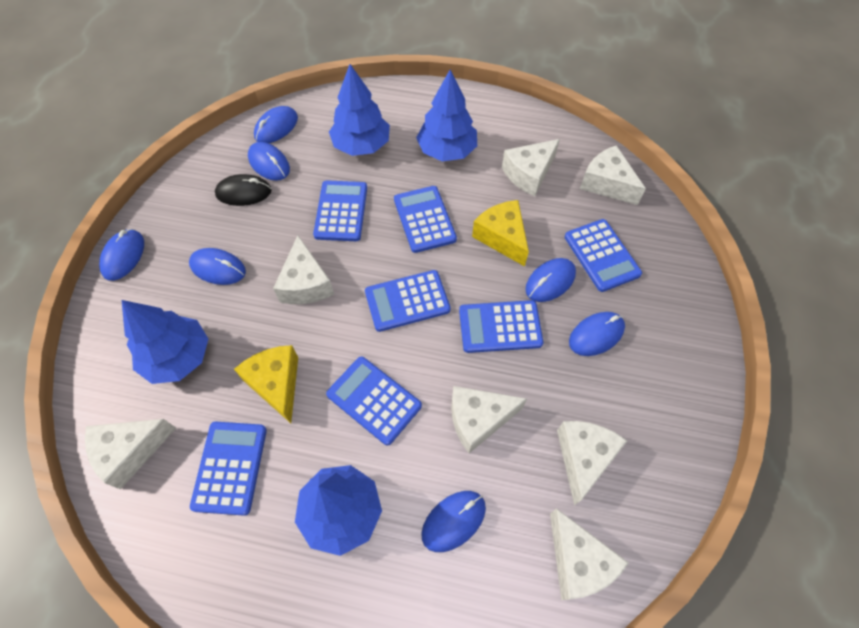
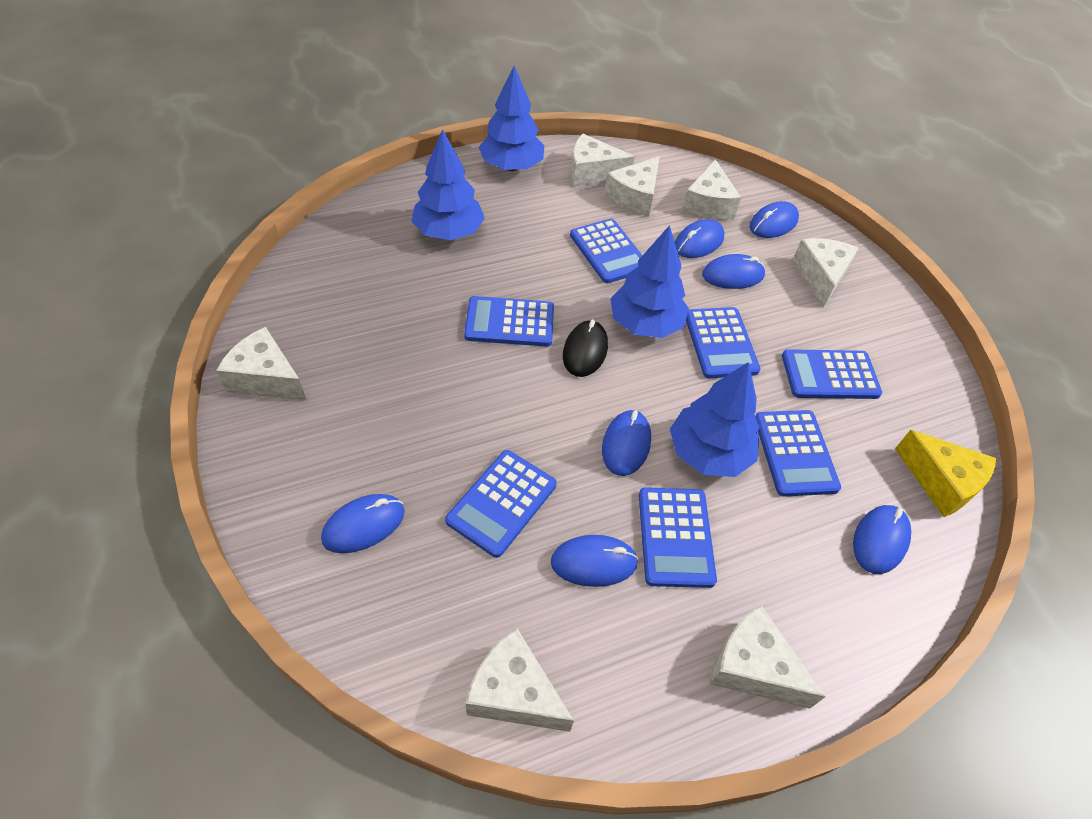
yellow cheese: 2 -> 1

